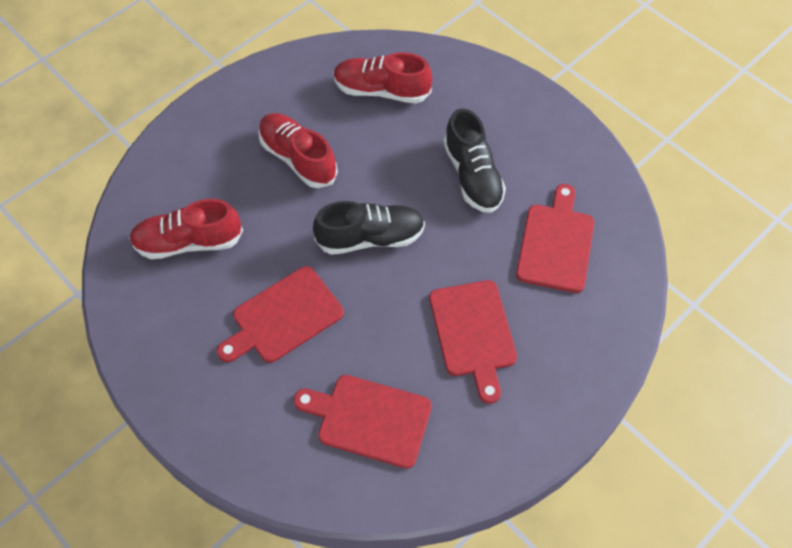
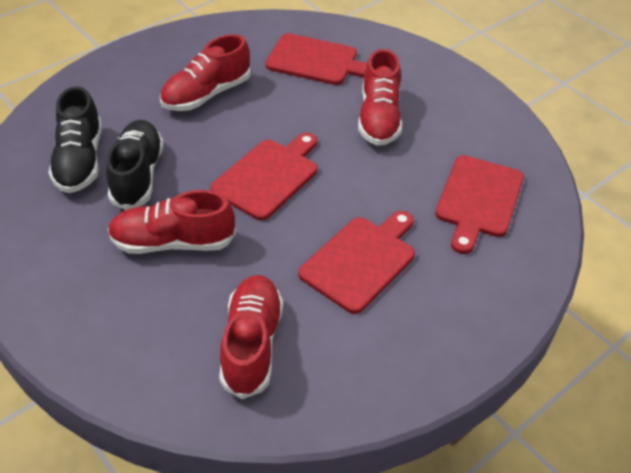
red shoe: 3 -> 4

